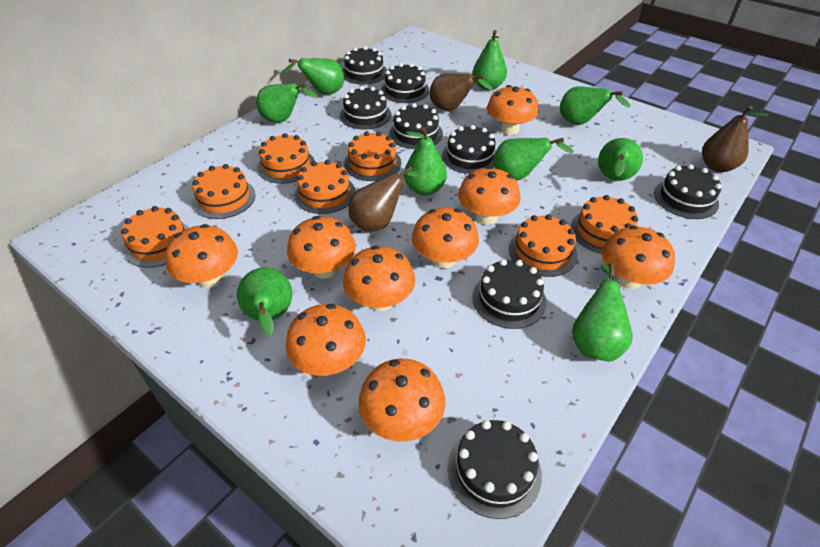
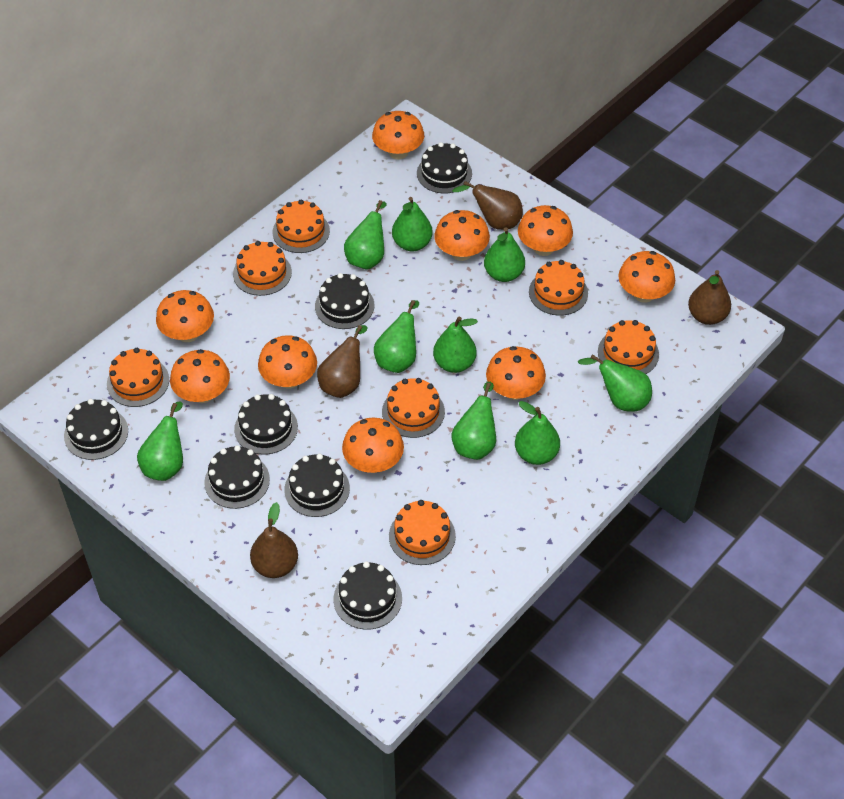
black cake: 8 -> 7
brown pear: 3 -> 4

